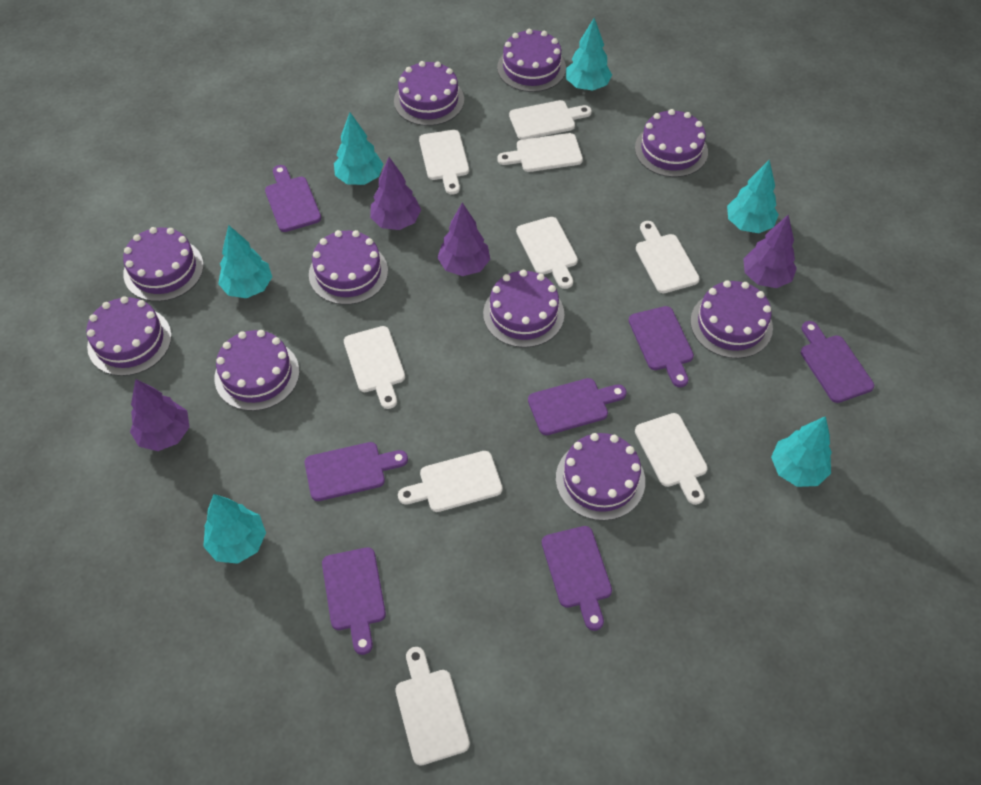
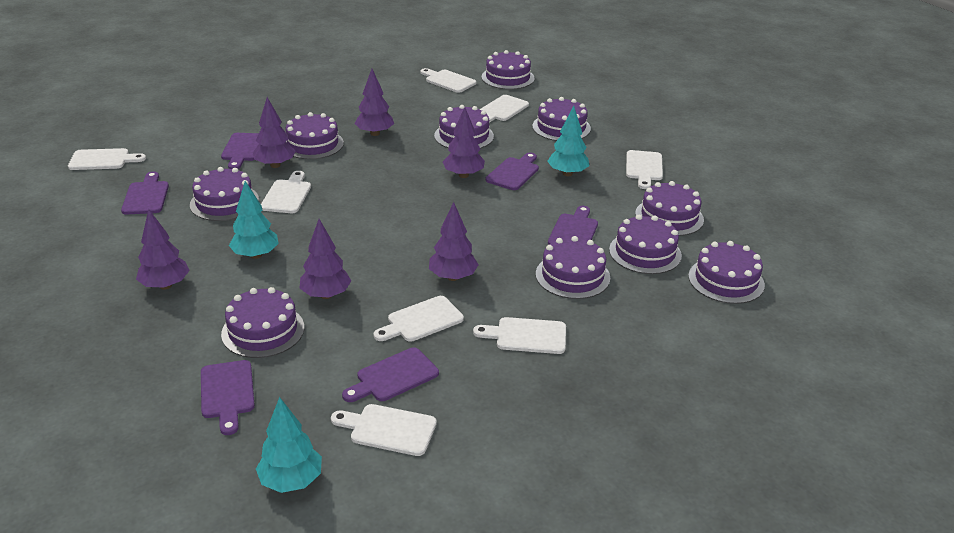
purple cutting board: 7 -> 6
purple tree: 4 -> 6
turquoise tree: 6 -> 3
white cutting board: 9 -> 8

